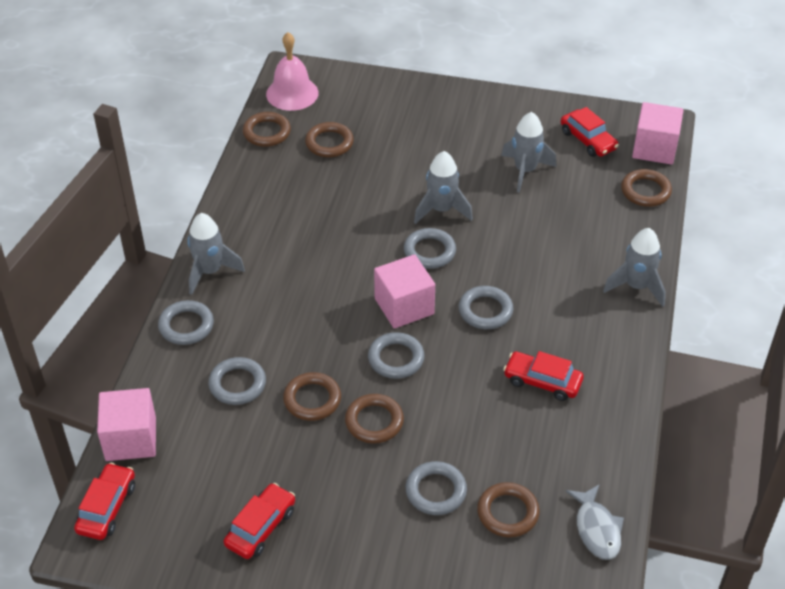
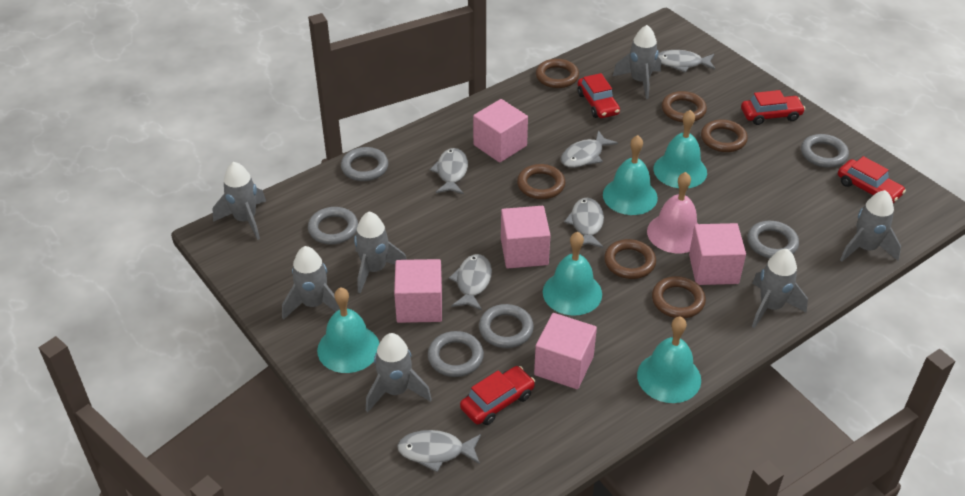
grey fish: 1 -> 6
grey rocket: 4 -> 7
pink cube: 3 -> 5
turquoise bell: 0 -> 5

